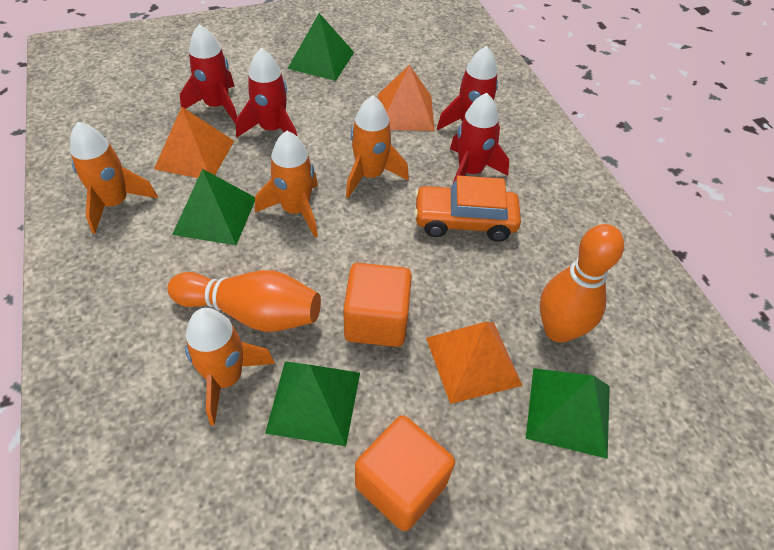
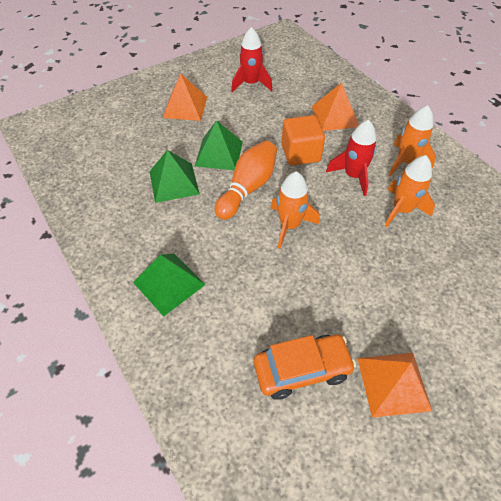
green pyramid: 4 -> 3
orange bowling pin: 2 -> 1
orange cube: 2 -> 1
orange rocket: 4 -> 3
red rocket: 4 -> 2

